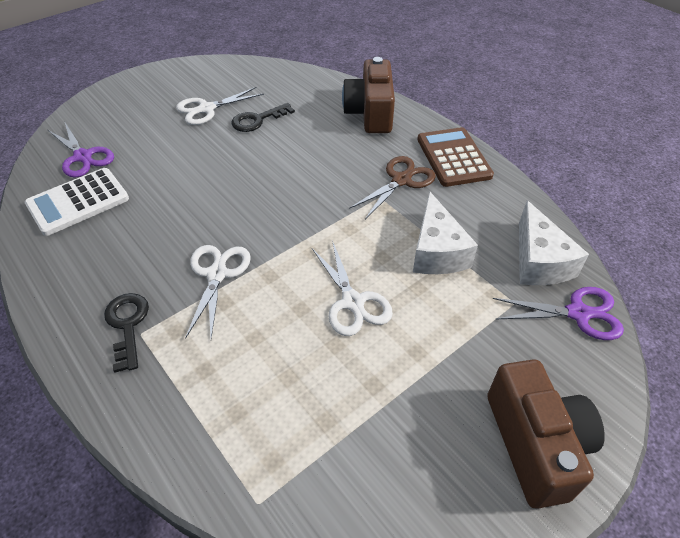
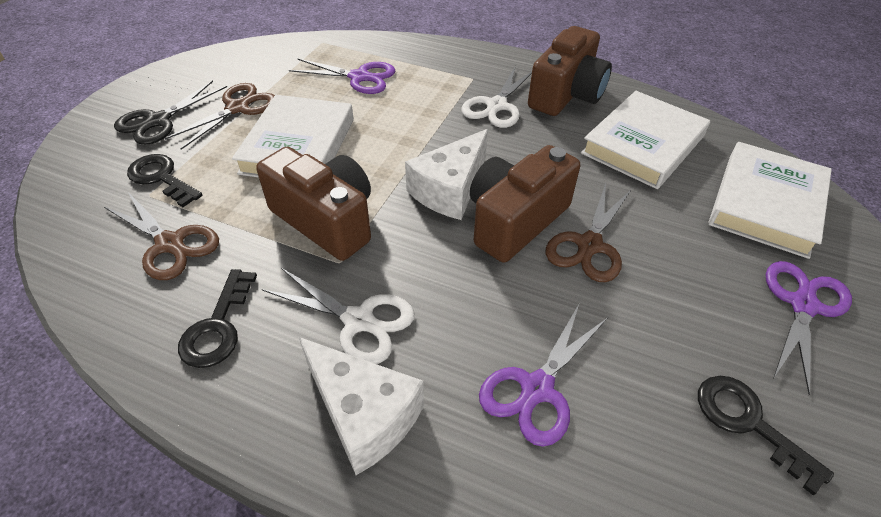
black key: 2 -> 3
black scissors: 0 -> 1
brown calculator: 1 -> 0
brown camera: 2 -> 3
brown scissors: 1 -> 3
purple scissors: 2 -> 3
white book: 0 -> 3
white calculator: 1 -> 0
white scissors: 3 -> 2

